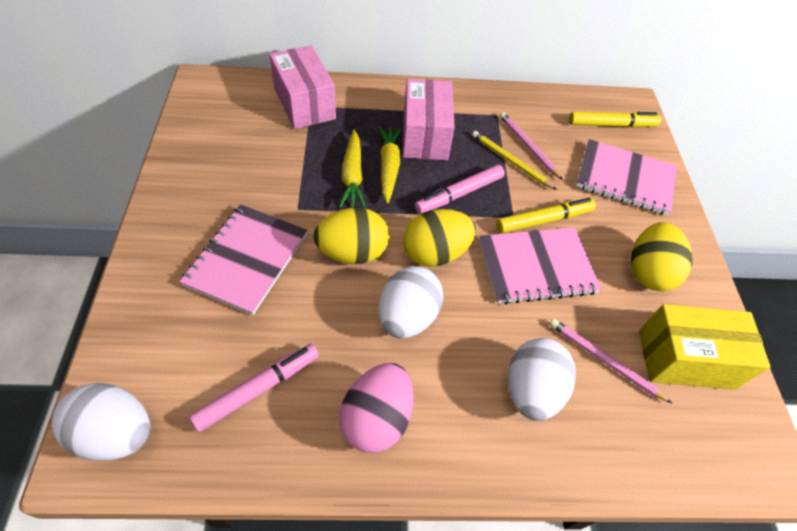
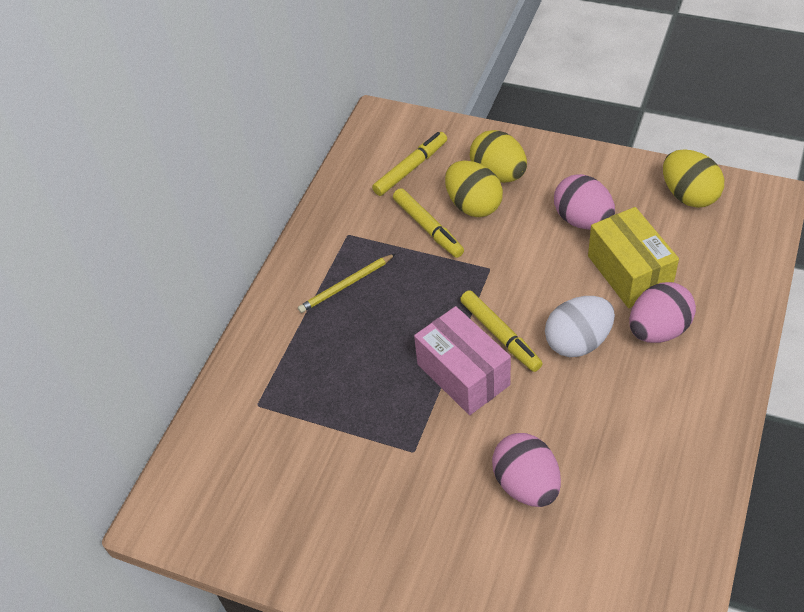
pink box: 2 -> 1
pink egg: 1 -> 3
pink marker: 2 -> 0
pink notebook: 3 -> 0
pink pencil: 2 -> 0
white egg: 3 -> 1
yellow carrot: 2 -> 0
yellow marker: 2 -> 3

